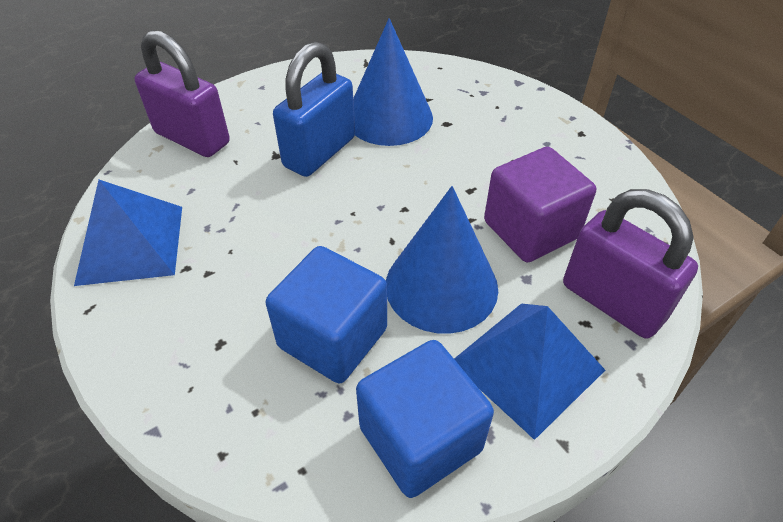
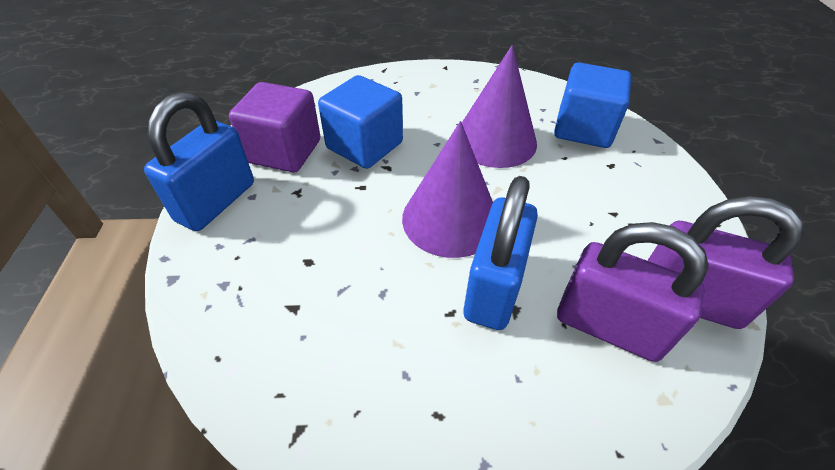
blue cone: 2 -> 0
blue padlock: 1 -> 2
blue pyramid: 2 -> 0
purple cone: 0 -> 2

